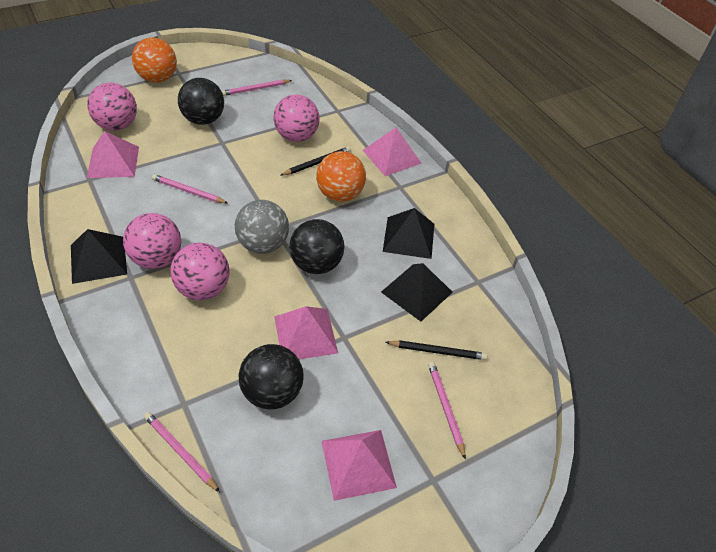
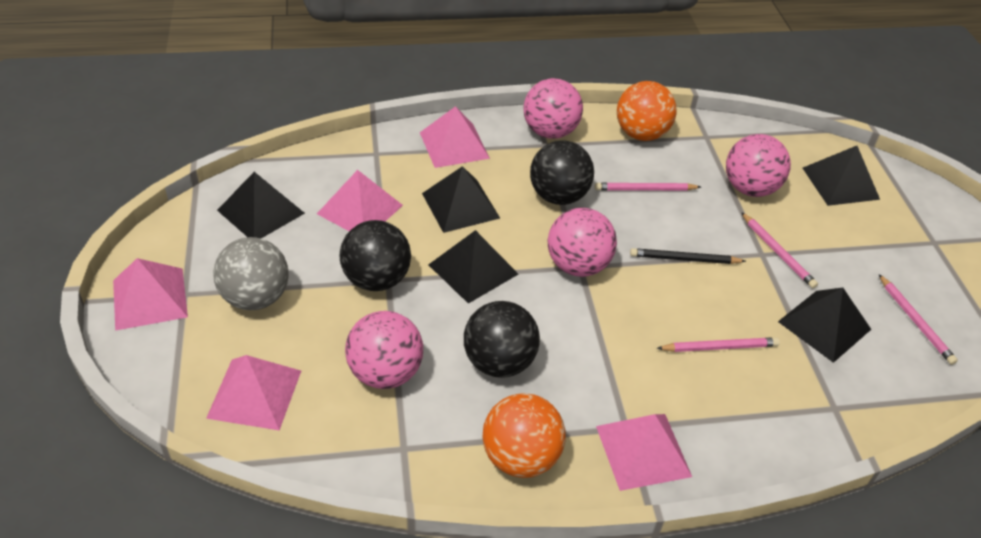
black pencil: 2 -> 1
black pyramid: 3 -> 5
pink pyramid: 4 -> 5

